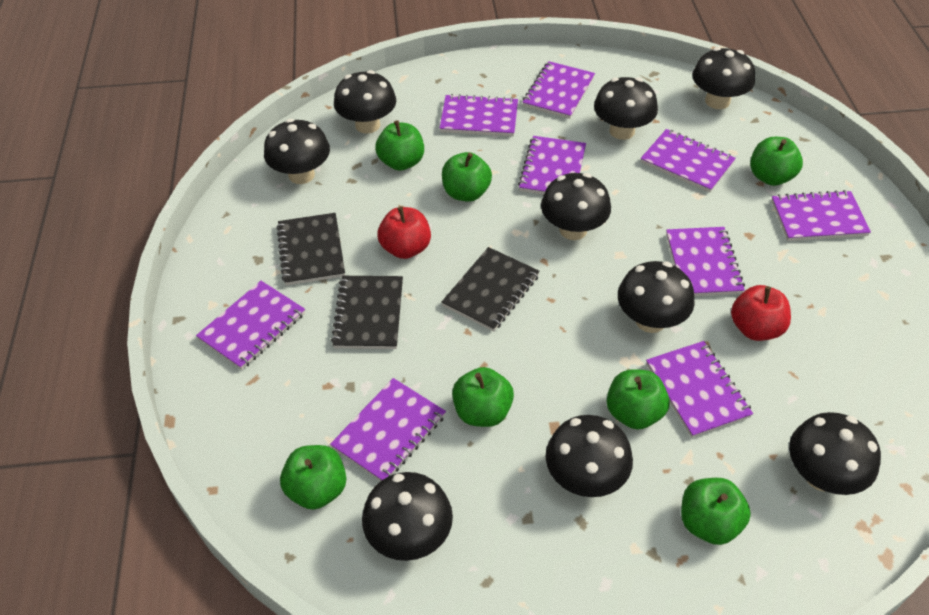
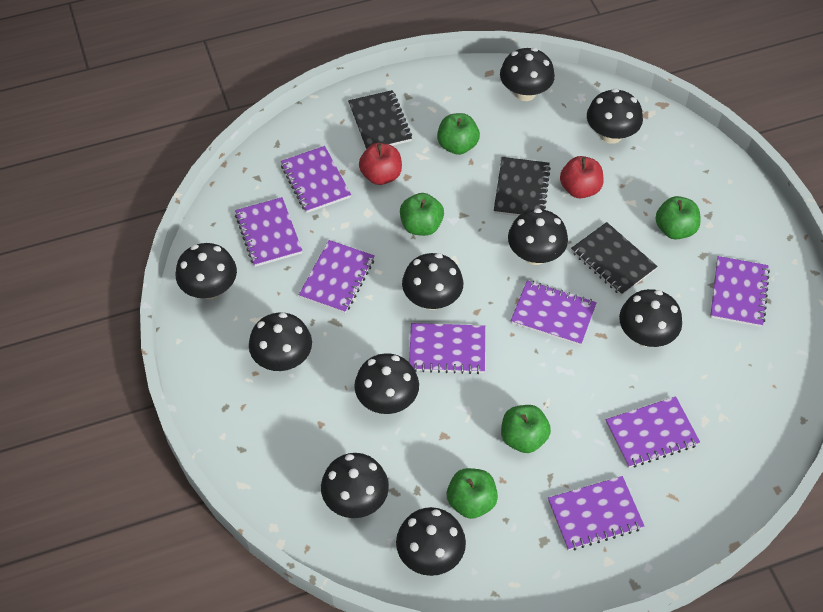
black mushroom: 9 -> 10
green apple: 7 -> 5
purple notebook: 9 -> 8

